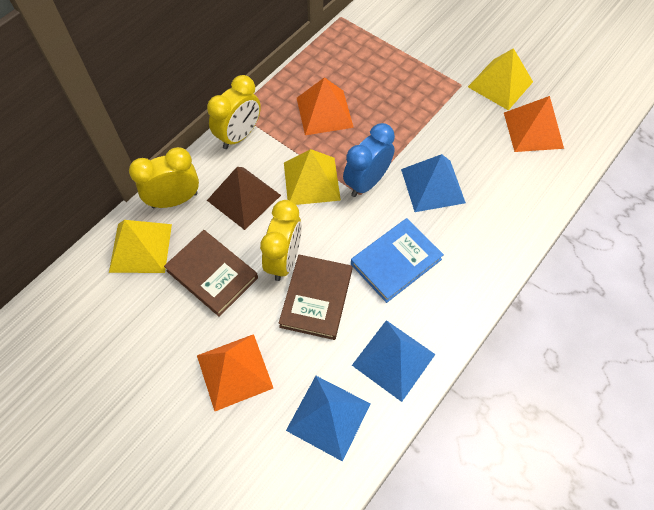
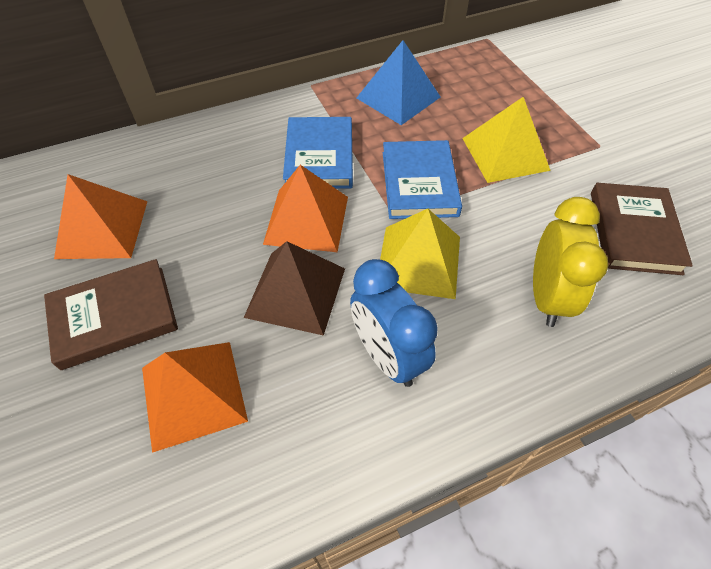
blue book: 1 -> 2
blue pyramid: 3 -> 1
yellow clock: 3 -> 1
yellow pyramid: 3 -> 2

